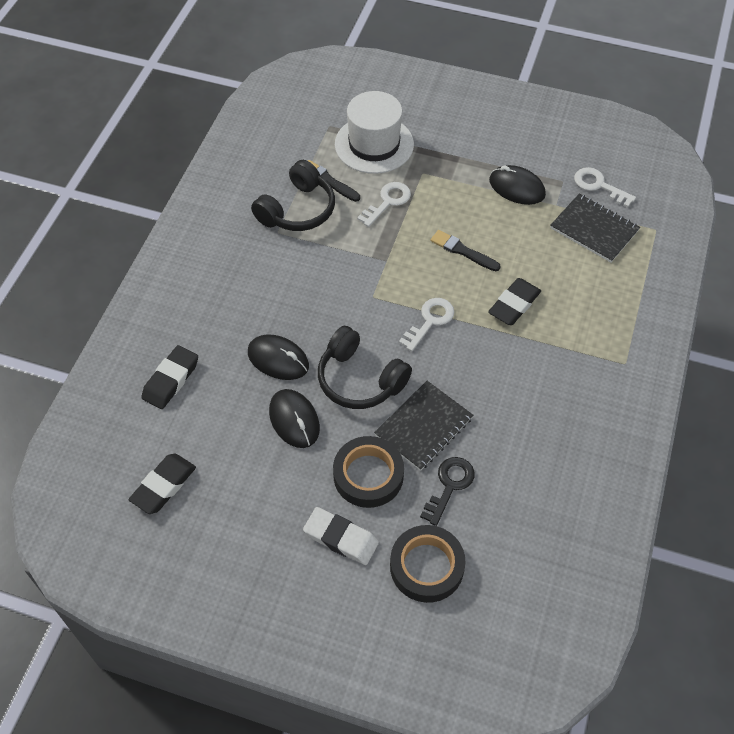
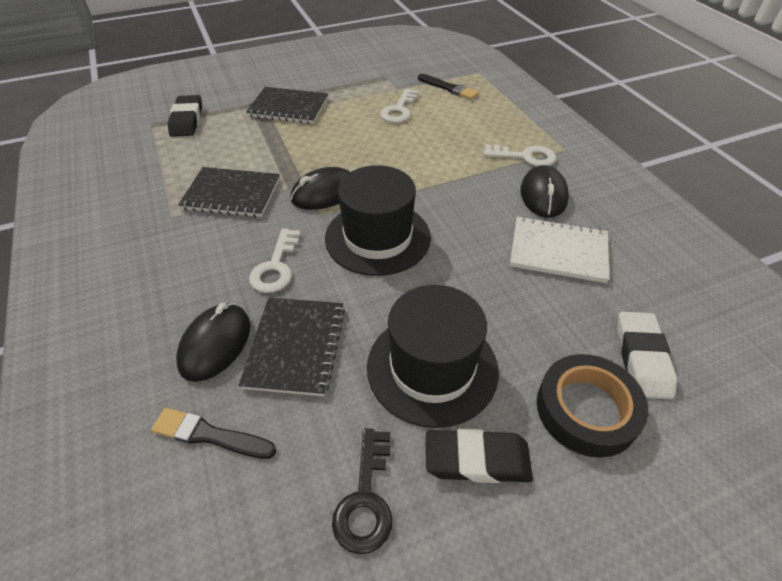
black eraser: 3 -> 2
black hat: 0 -> 2
black headphones: 2 -> 0
black notebook: 2 -> 3
black tape: 2 -> 1
white hat: 1 -> 0
white notebook: 0 -> 1

